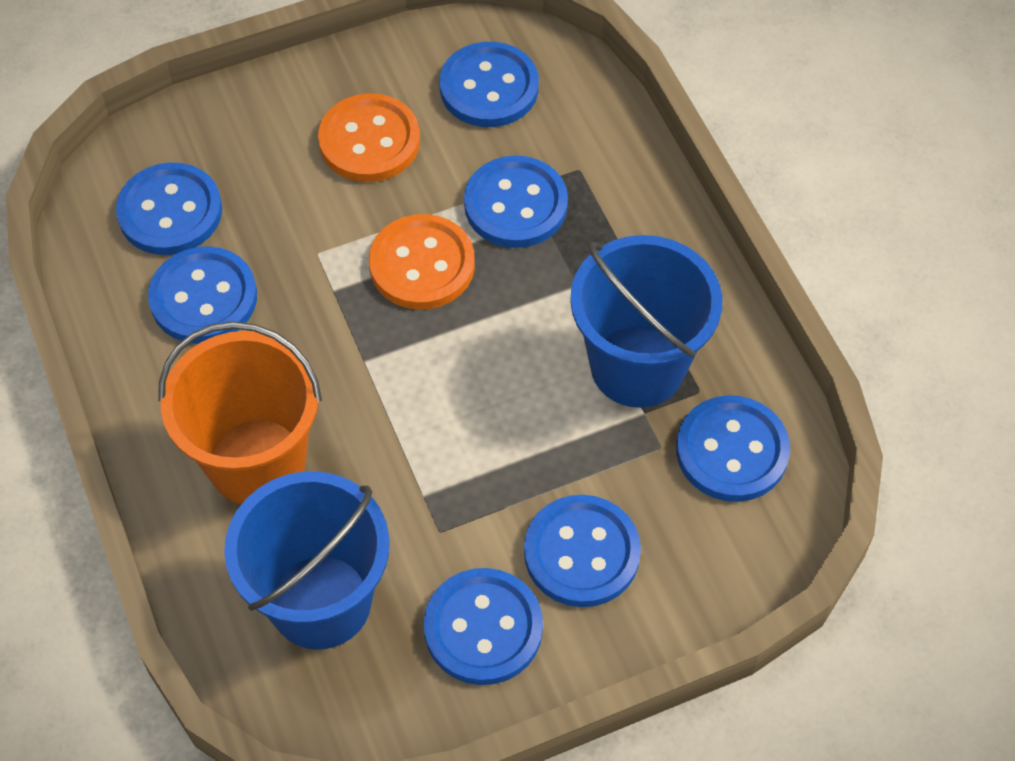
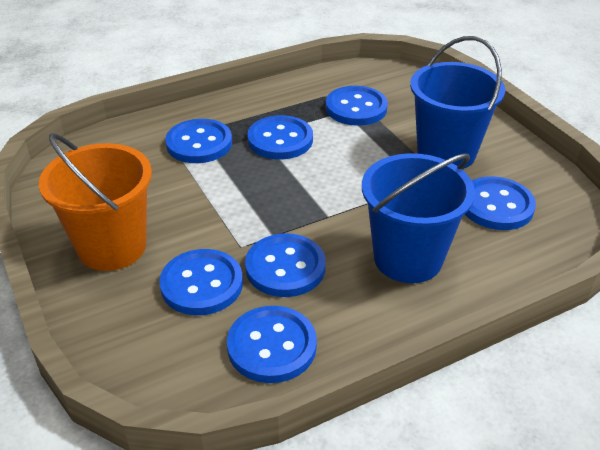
orange button: 2 -> 0

